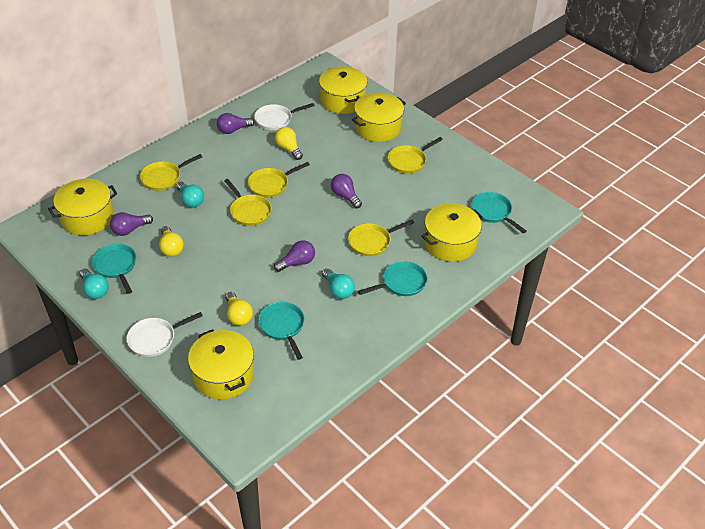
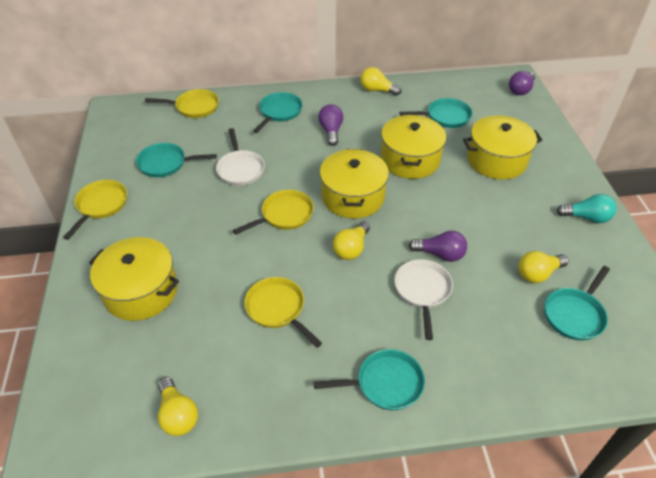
purple light bulb: 4 -> 3
turquoise light bulb: 3 -> 1
turquoise pan: 4 -> 5
yellow light bulb: 3 -> 4
yellow pan: 5 -> 4
yellow pot: 5 -> 4

